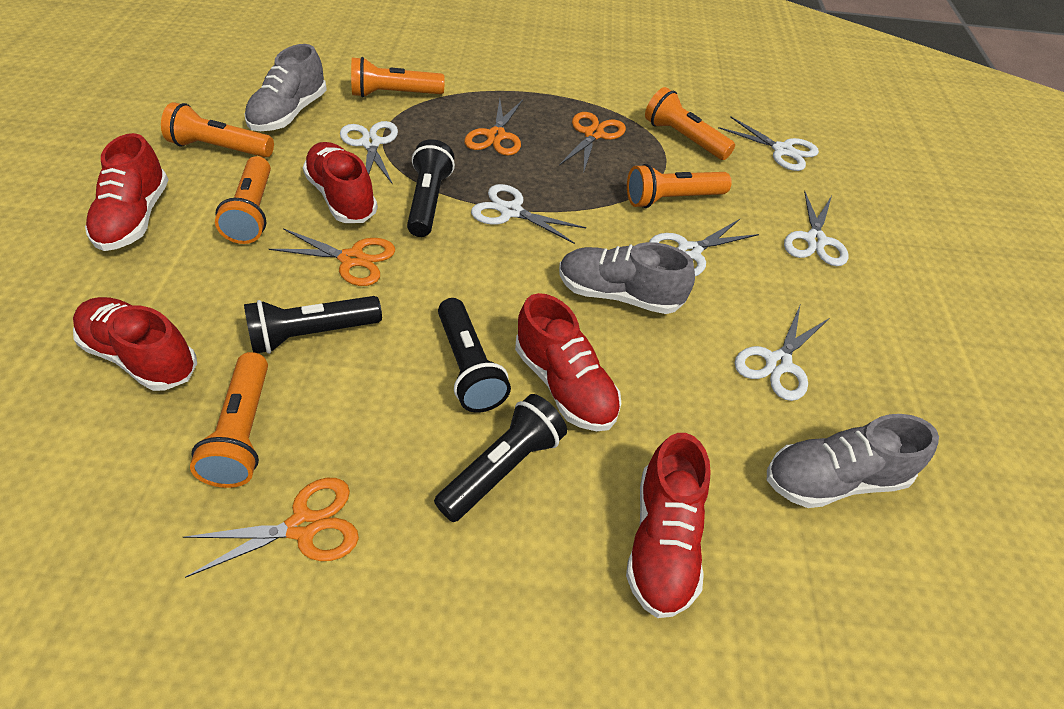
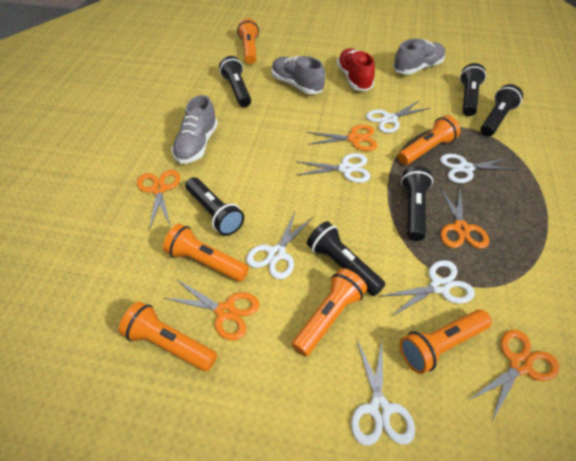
black flashlight: 4 -> 6
orange scissors: 4 -> 5
red shoe: 5 -> 1

